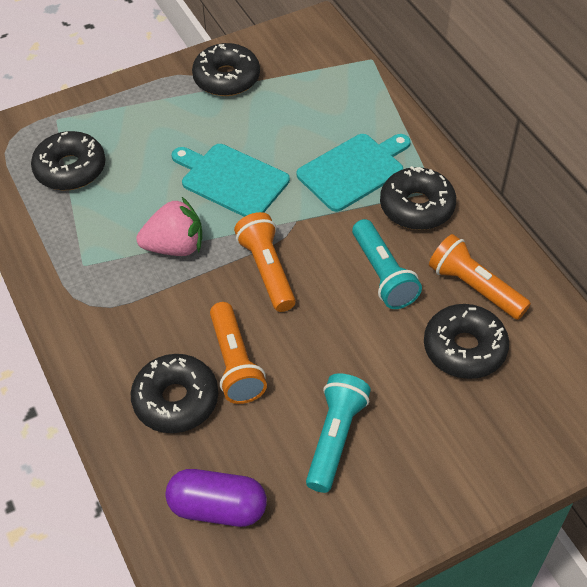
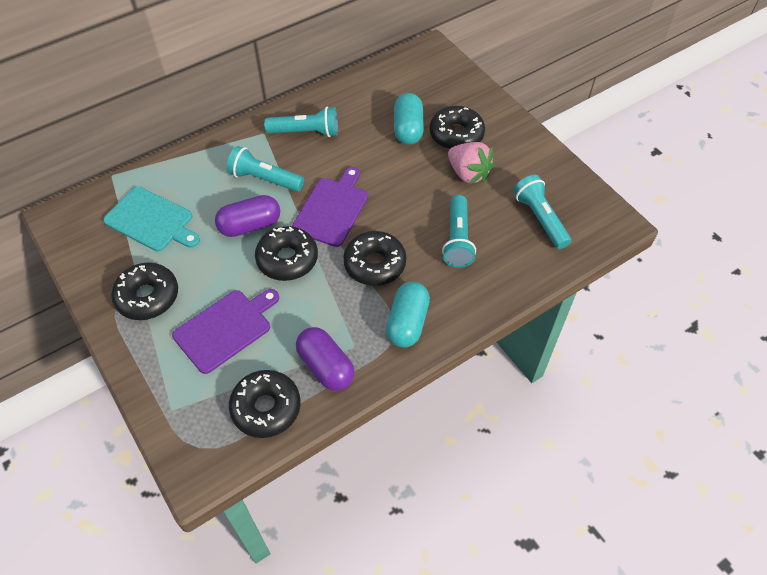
orange flashlight: 3 -> 0
purple capsule: 1 -> 2
purple cutting board: 0 -> 2
turquoise capsule: 0 -> 2
turquoise cutting board: 2 -> 1
turquoise flashlight: 2 -> 4

